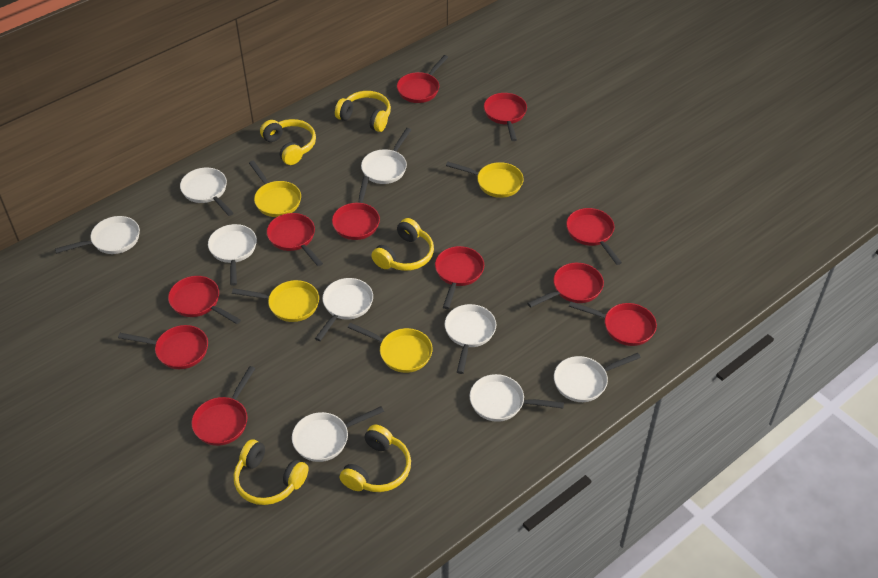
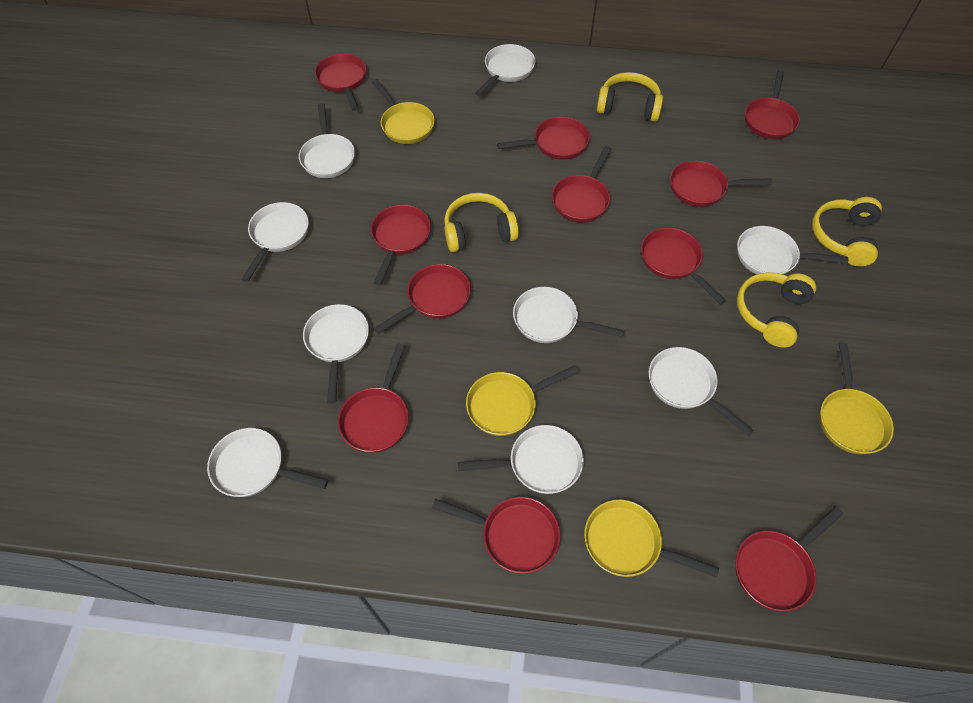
yellow headphones: 5 -> 4

